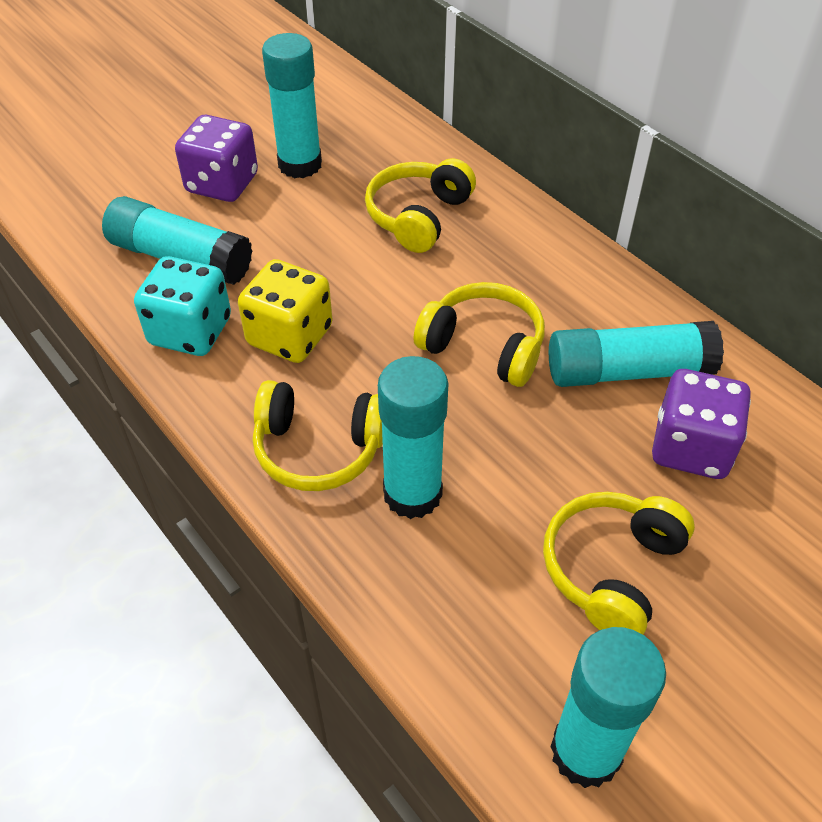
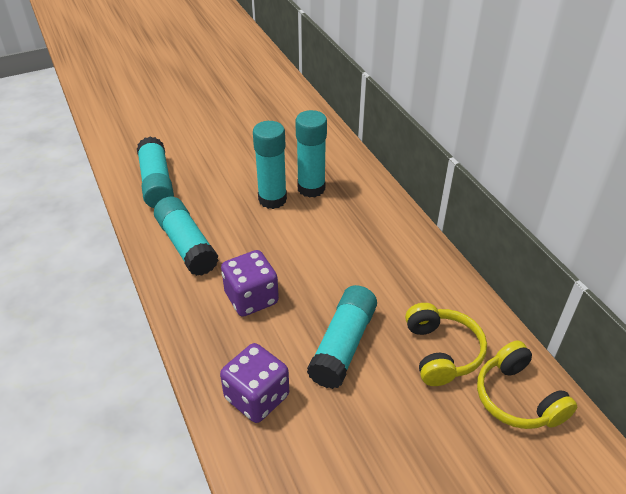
turquoise dice: 1 -> 0
yellow dice: 1 -> 0
yellow headphones: 4 -> 2

